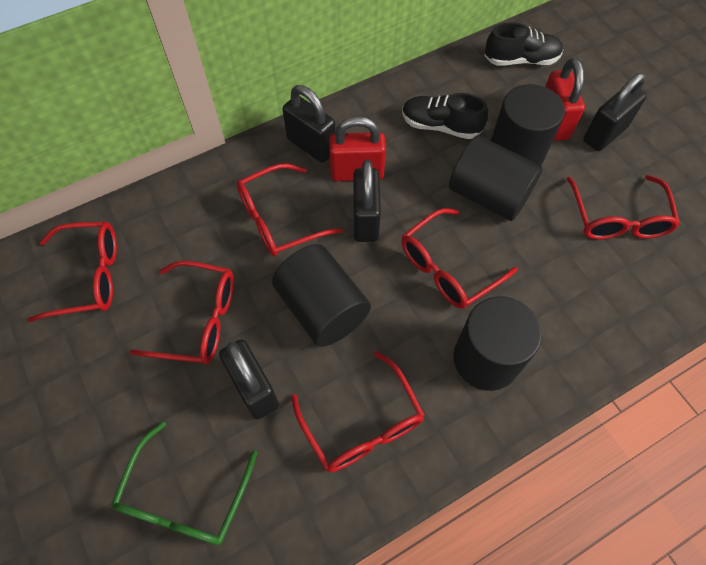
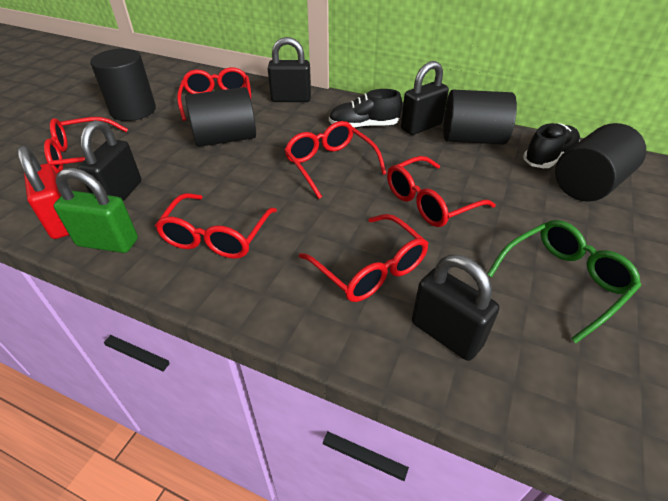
green padlock: 0 -> 1
red padlock: 2 -> 1

